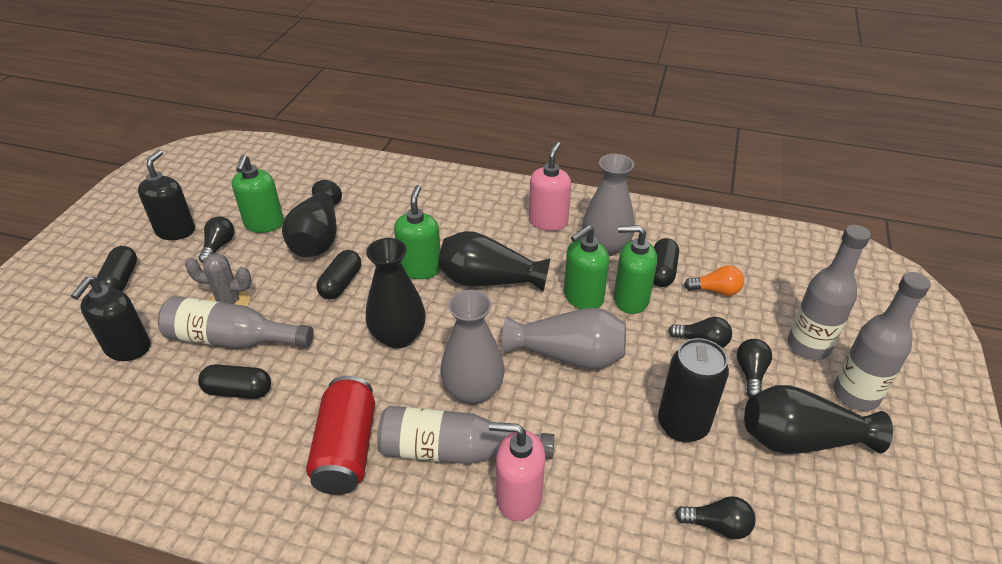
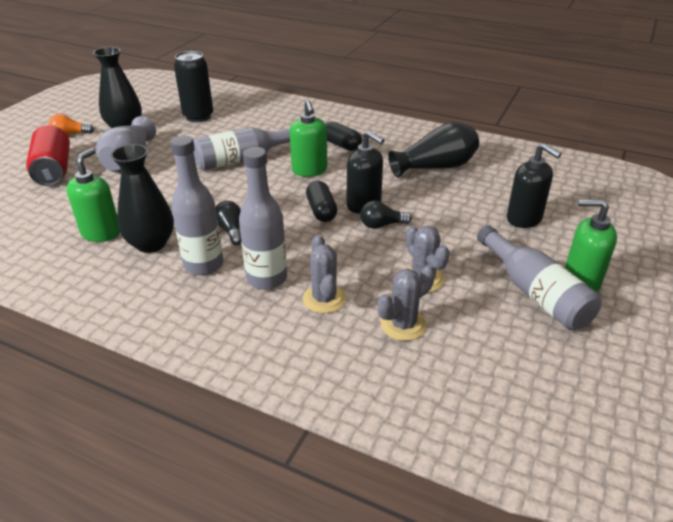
black capsule: 4 -> 2
black light bulb: 4 -> 2
black vase: 4 -> 3
green soap dispenser: 4 -> 3
grey cactus: 1 -> 3
grey vase: 3 -> 1
pink soap dispenser: 2 -> 0

